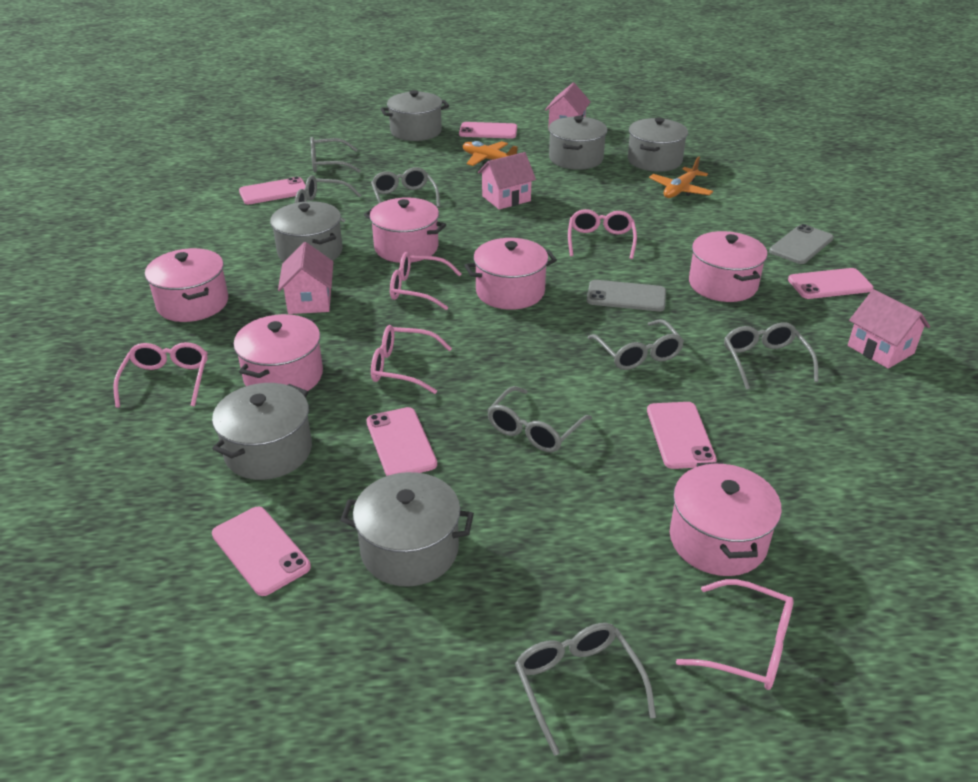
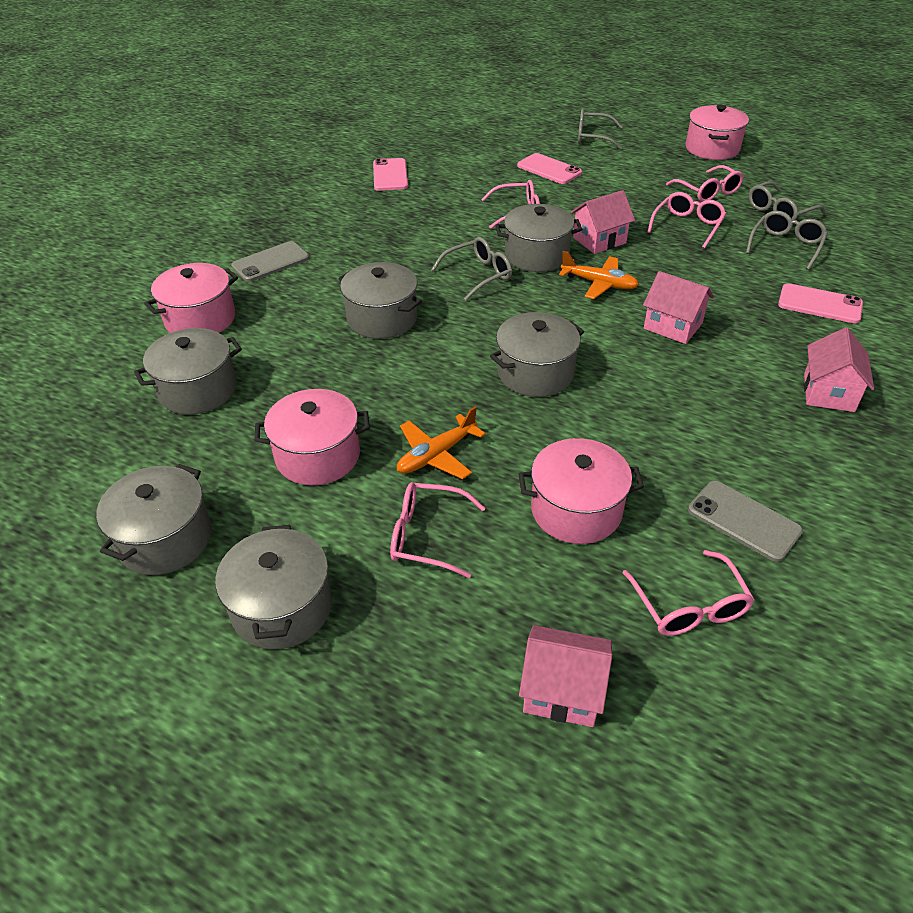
grey glasses: 7 -> 4
pink phone: 6 -> 3
pink pot: 6 -> 4

